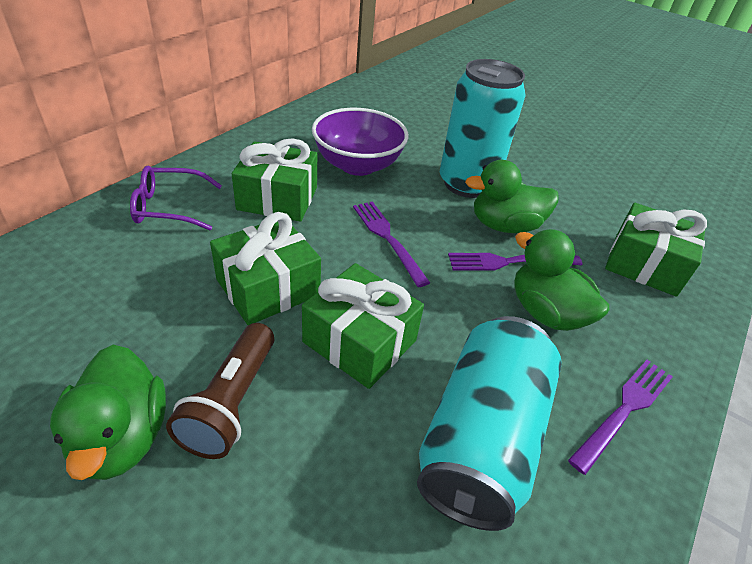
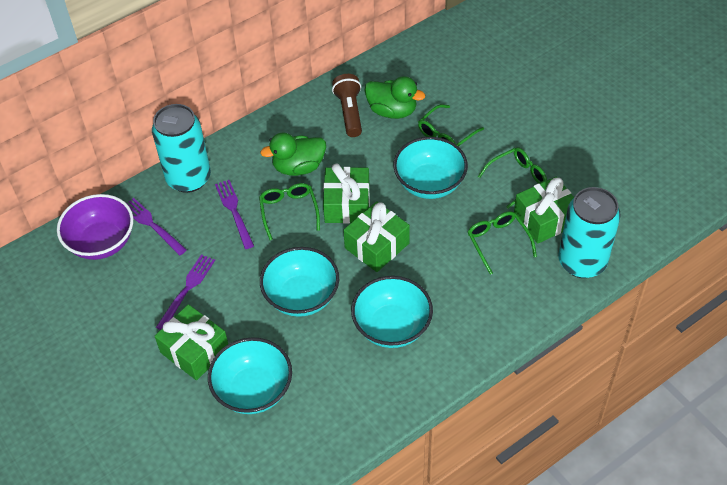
green duck: 3 -> 2
green glasses: 0 -> 4
purple glasses: 1 -> 0
turquoise bowl: 0 -> 4

